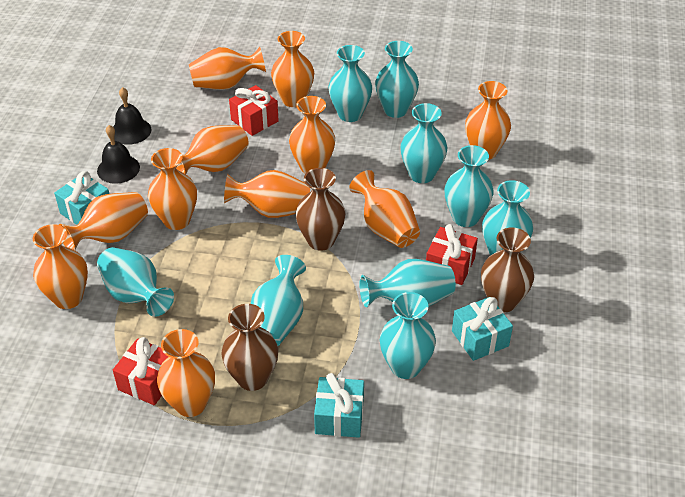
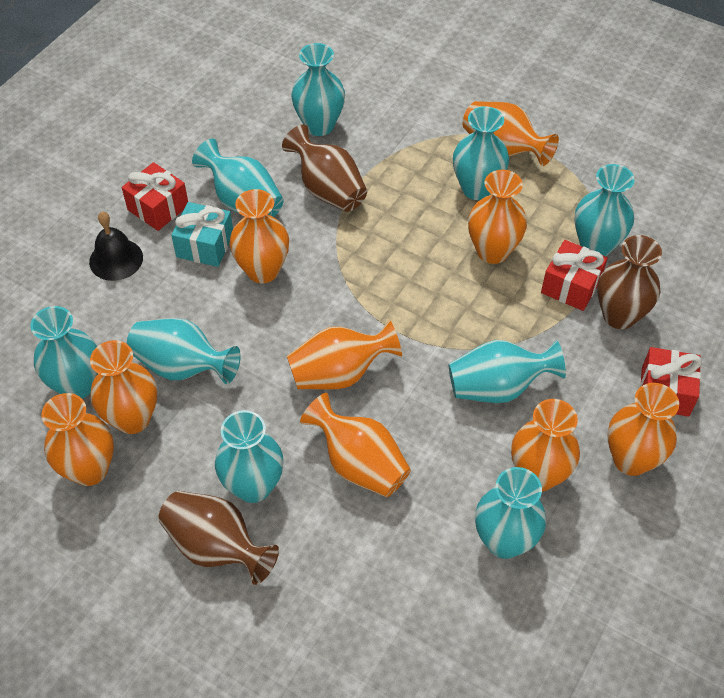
black bell: 2 -> 1
orange vase: 11 -> 9
turquoise gift: 3 -> 1

